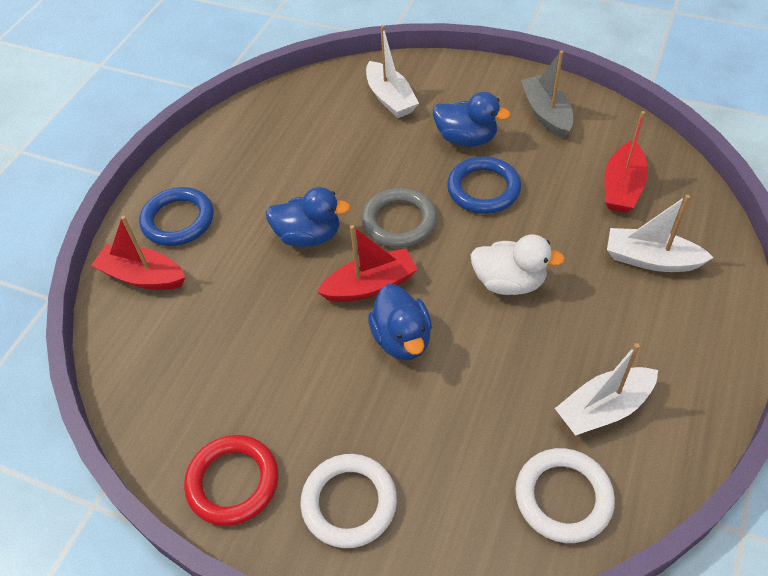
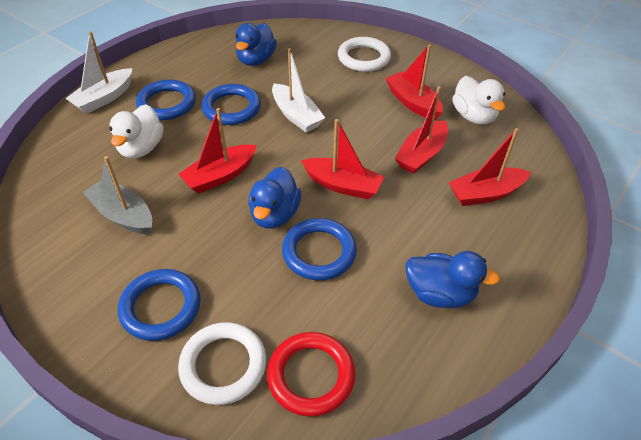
blue ring: 2 -> 4
grey ring: 1 -> 0
red boat: 3 -> 5
white boat: 3 -> 2
white duck: 1 -> 2

